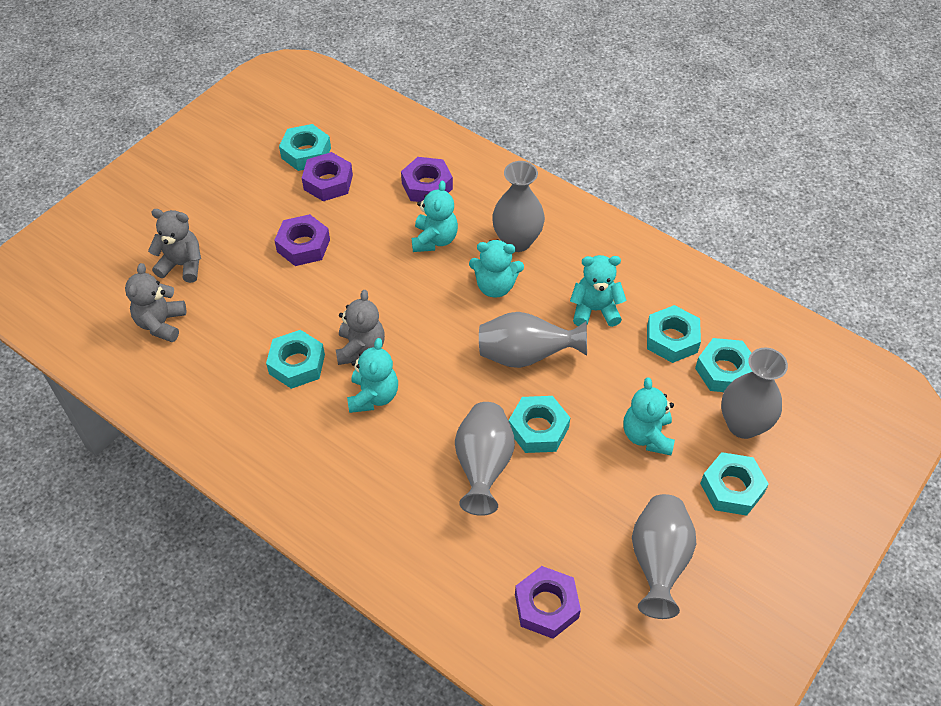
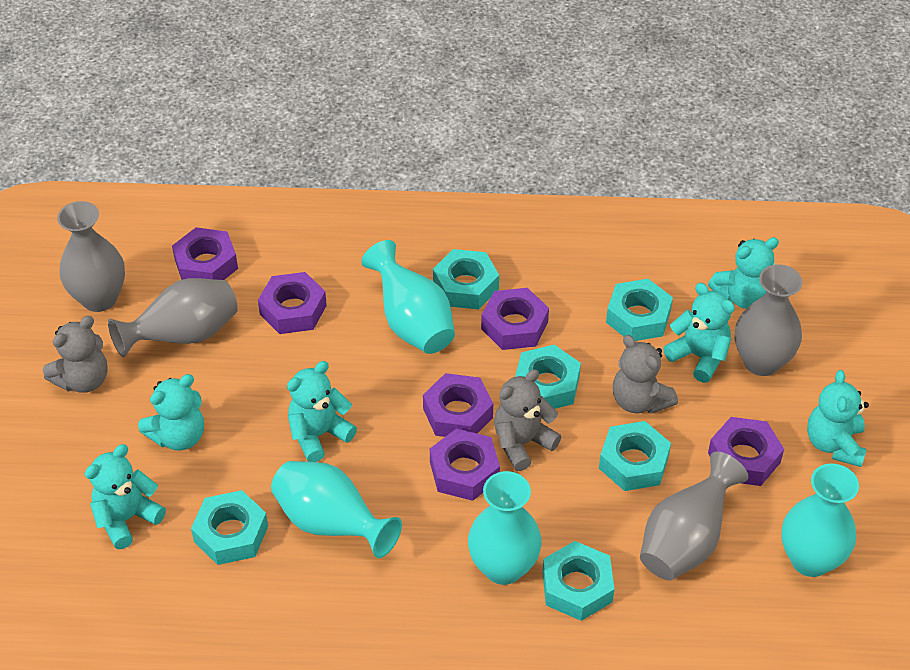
grey vase: 5 -> 4
purple nut: 4 -> 6
turquoise teddy bear: 5 -> 6
turquoise vase: 0 -> 4

